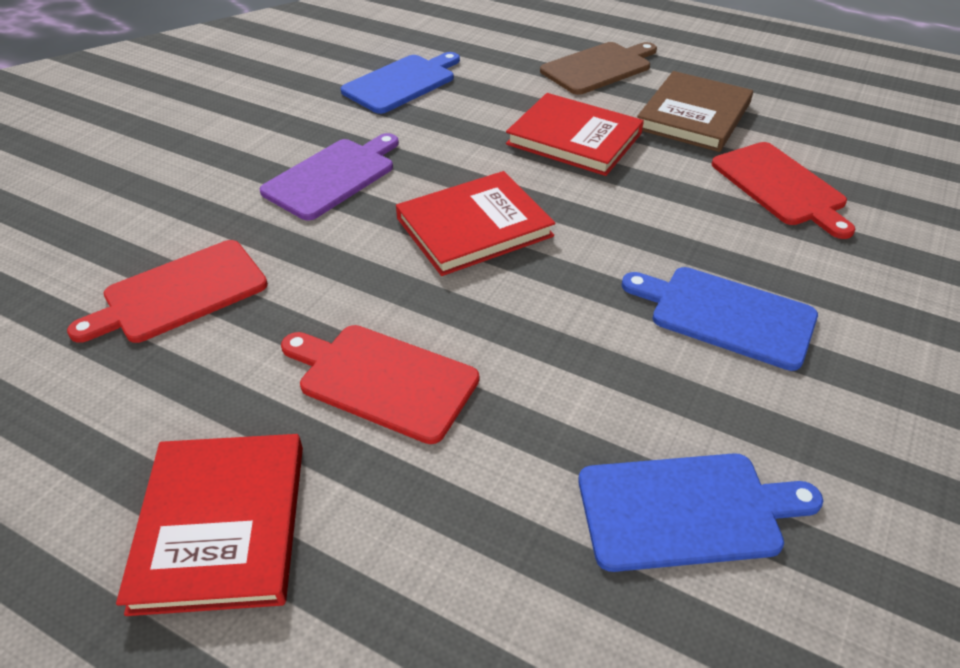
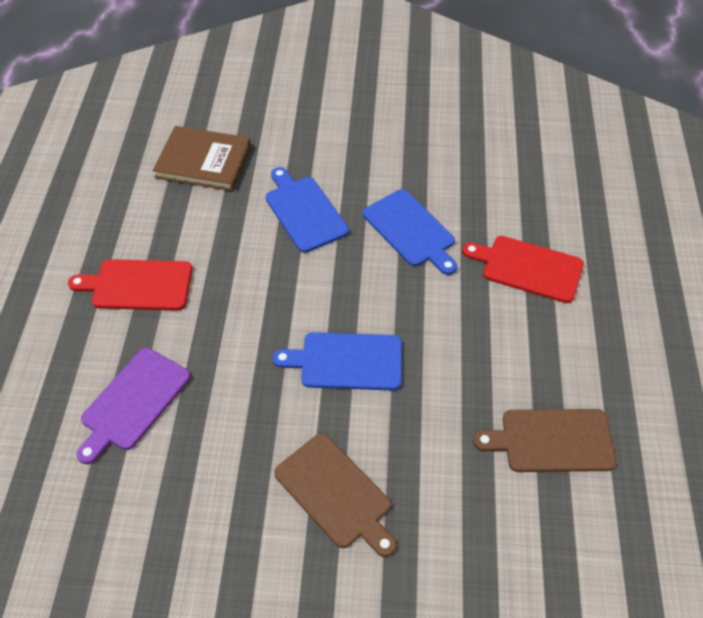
brown cutting board: 1 -> 2
red book: 3 -> 0
red cutting board: 3 -> 2

